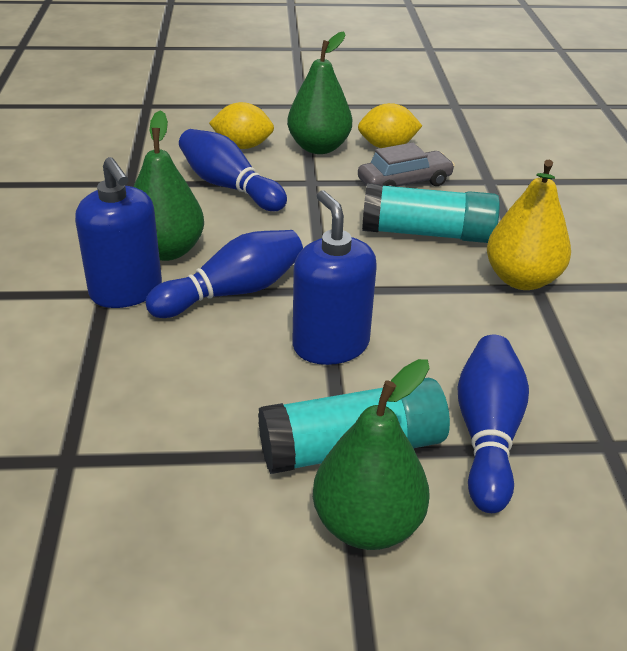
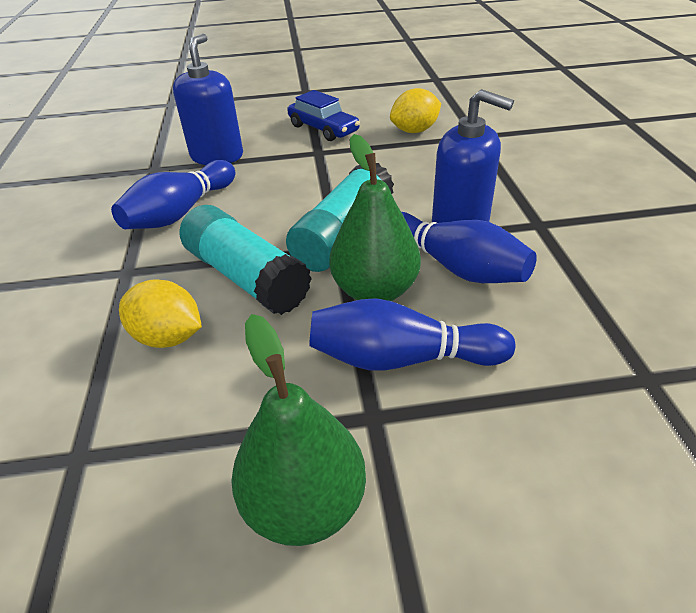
blue car: 0 -> 1
green pear: 3 -> 2
grey car: 1 -> 0
yellow pear: 1 -> 0

